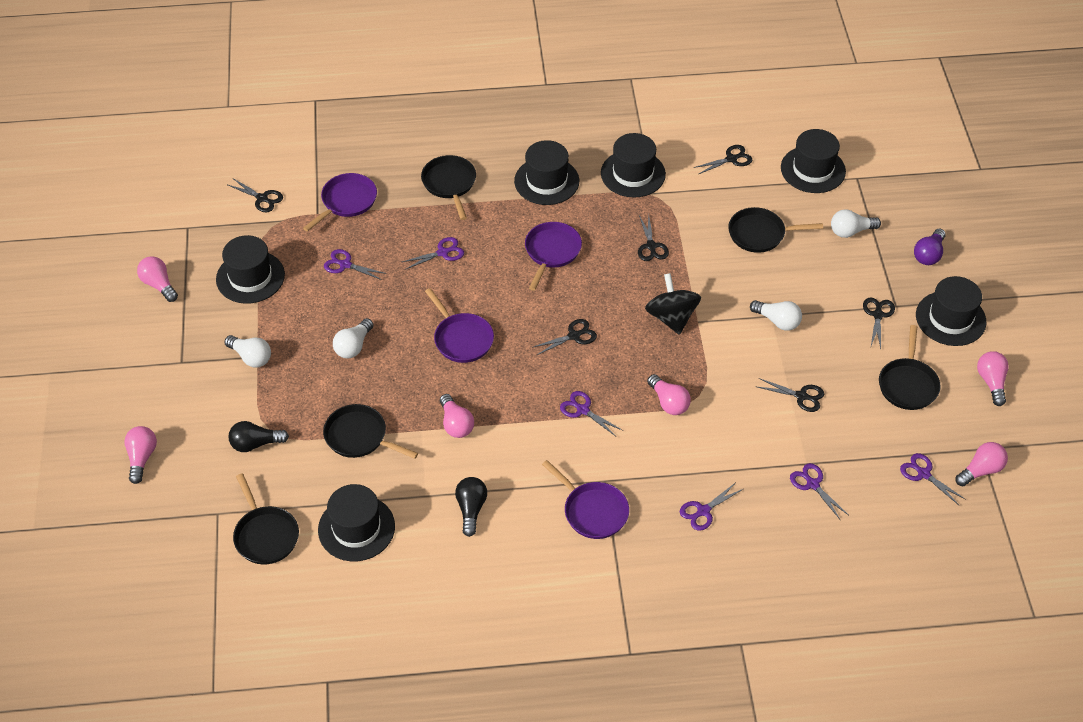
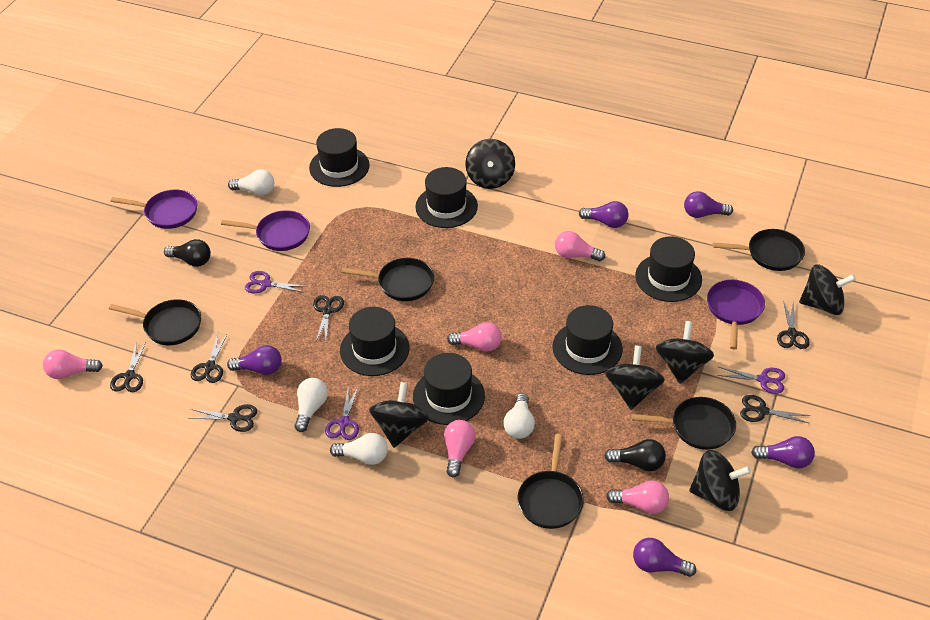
black spinning top: 1 -> 6
pink light bulb: 6 -> 5
purple light bulb: 1 -> 5
purple pan: 4 -> 3
purple scissors: 6 -> 3

